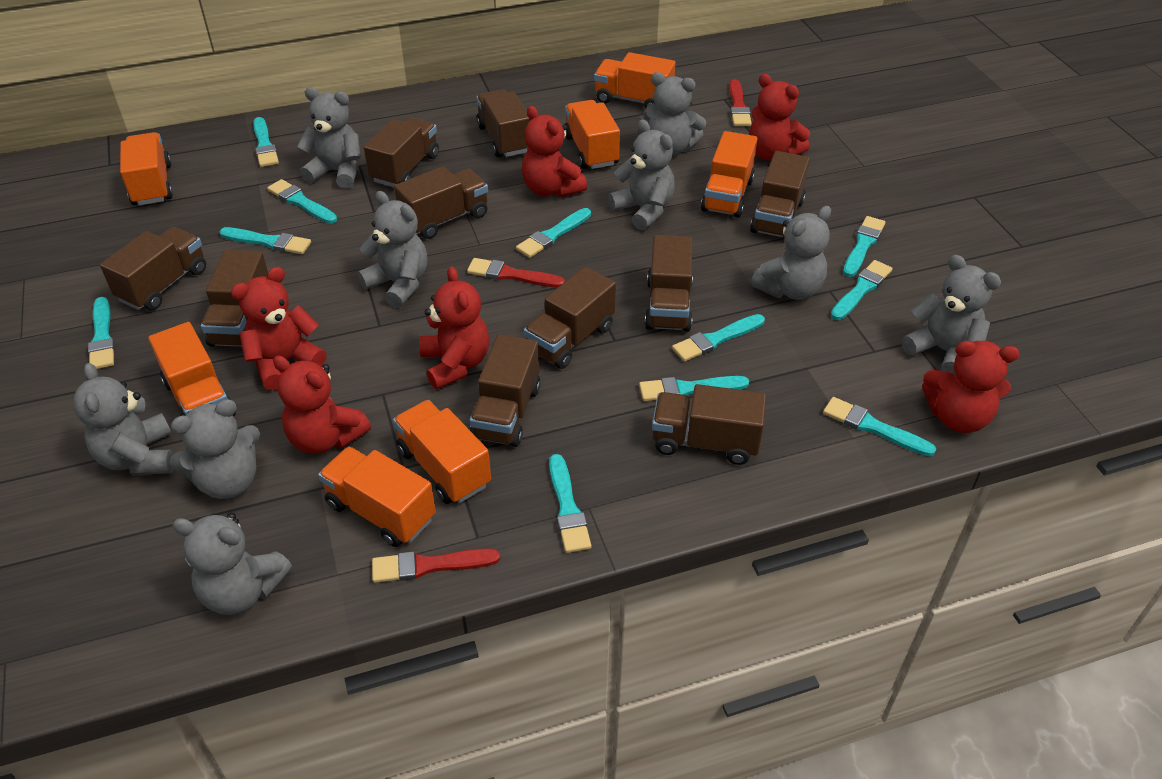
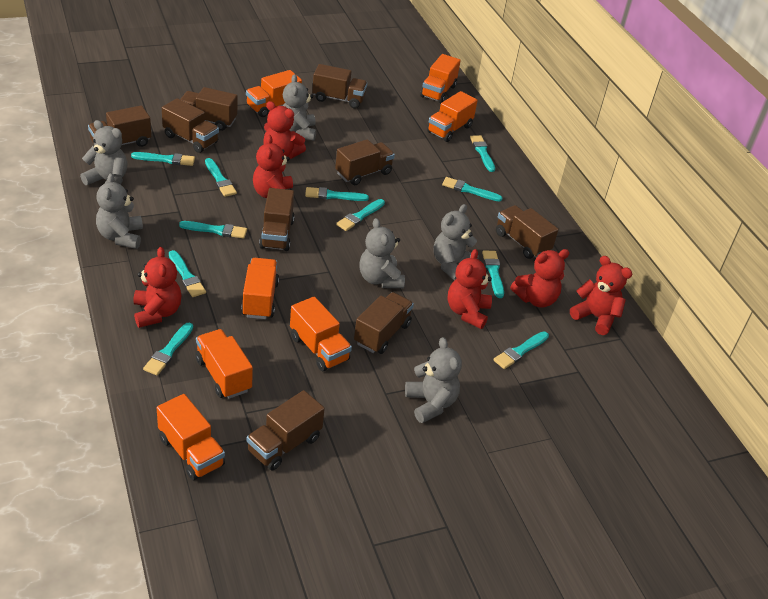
brown truck: 10 -> 9
grey teddy bear: 9 -> 6
red brush: 3 -> 0

